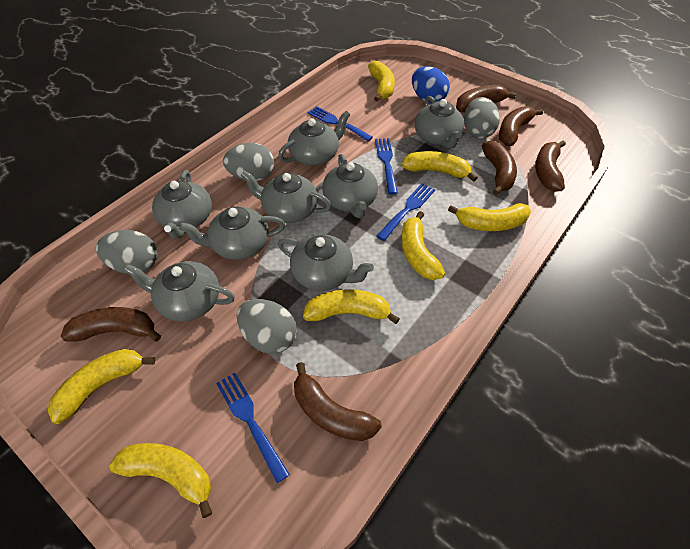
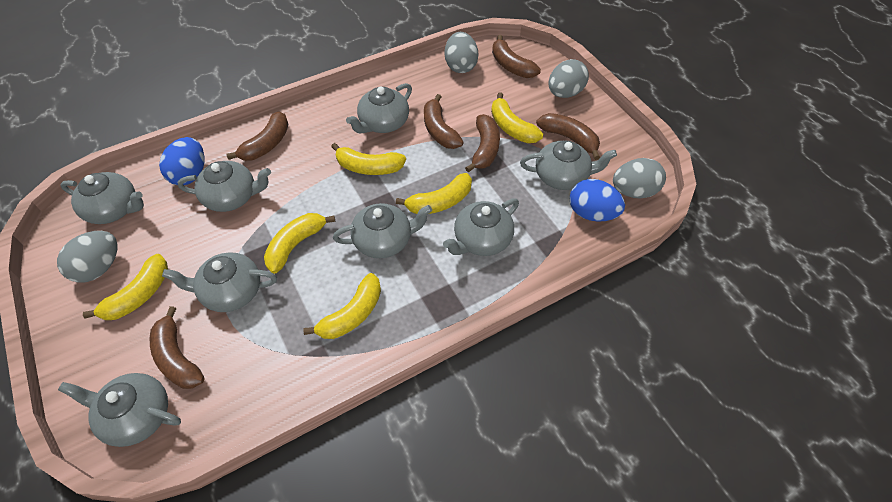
blue egg: 1 -> 2
blue fork: 4 -> 0
yellow banana: 7 -> 6

